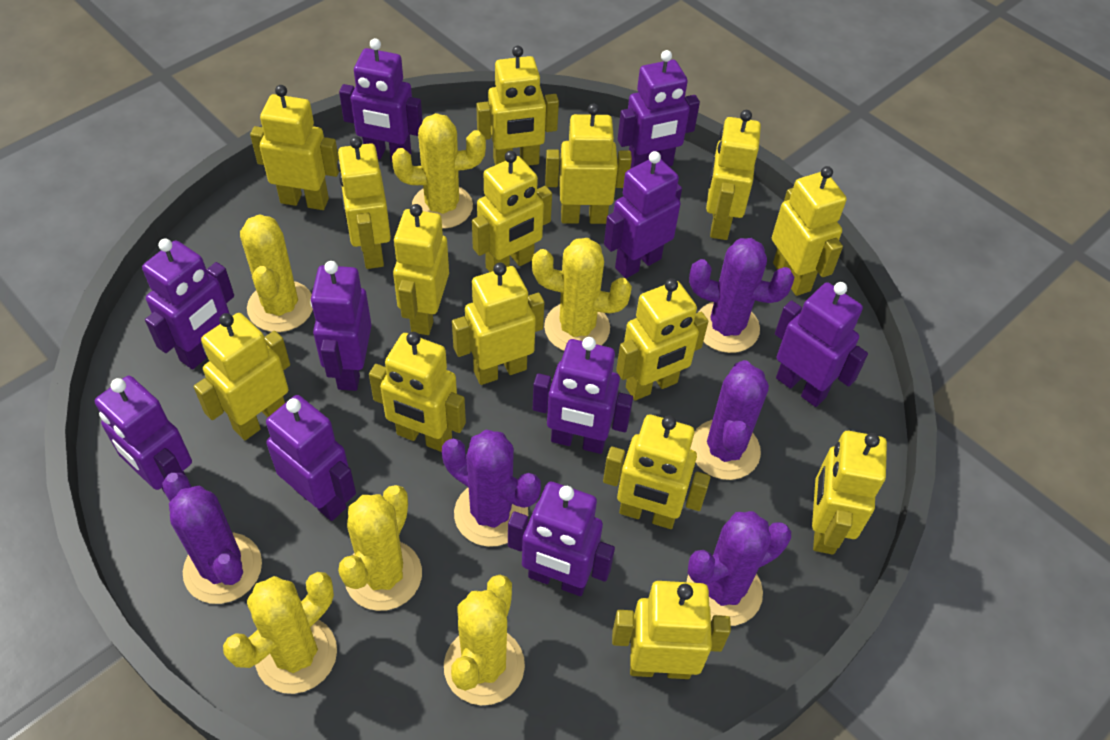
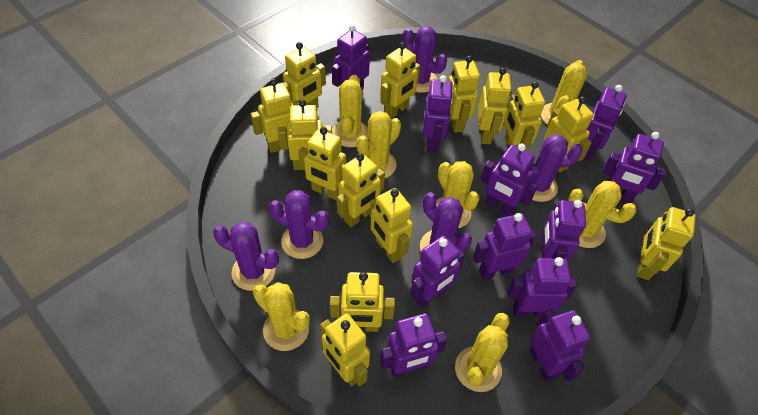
purple robot: 10 -> 11
yellow cactus: 6 -> 7
yellow robot: 15 -> 14

